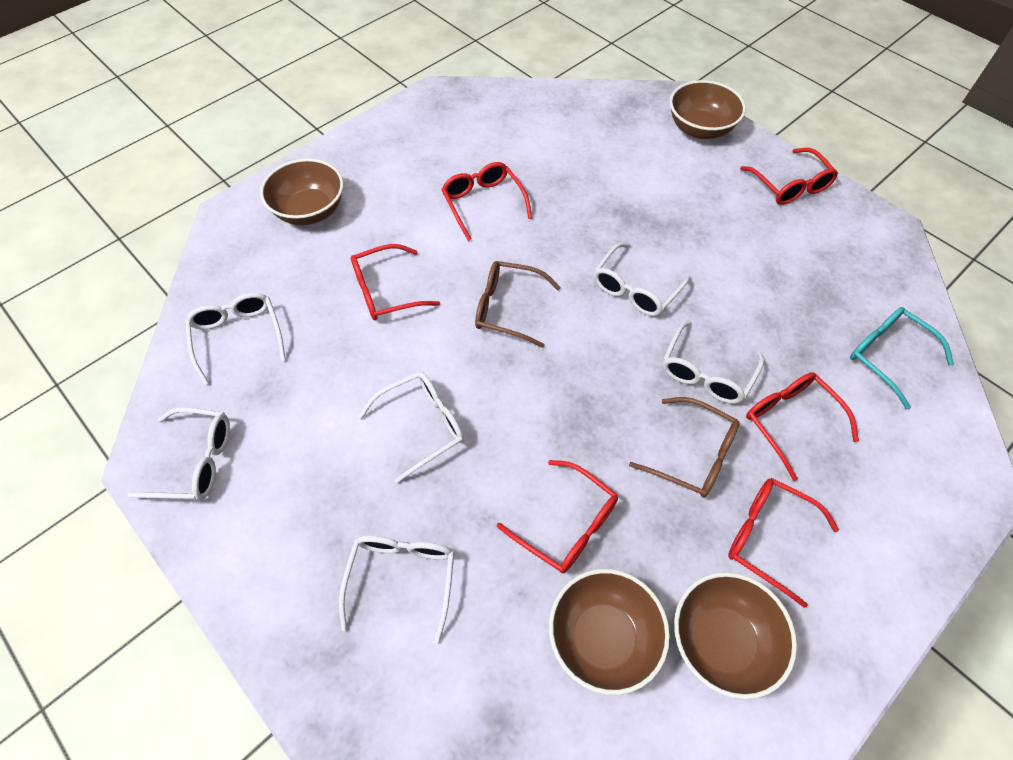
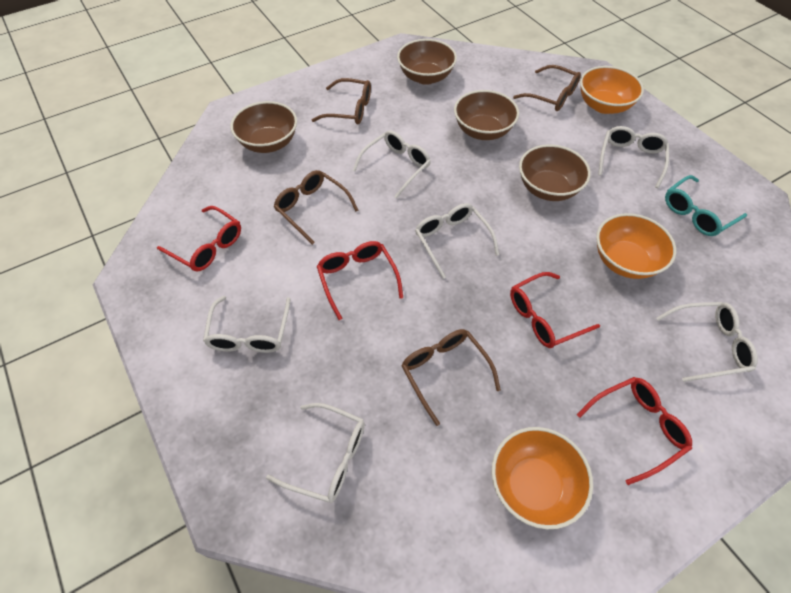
brown glasses: 2 -> 4
orange bowl: 0 -> 3
red glasses: 6 -> 4

